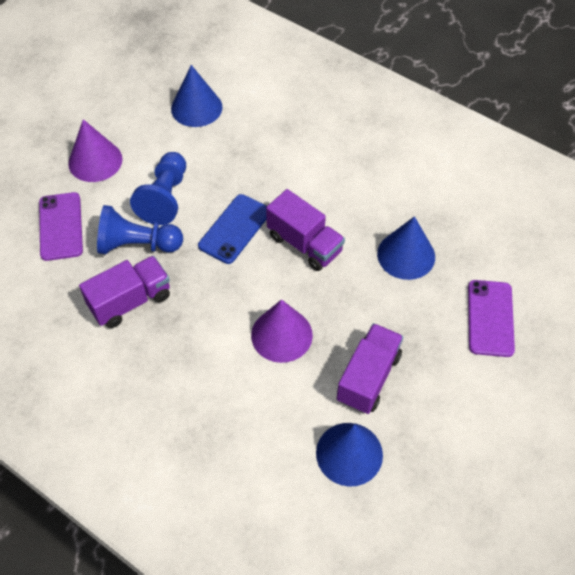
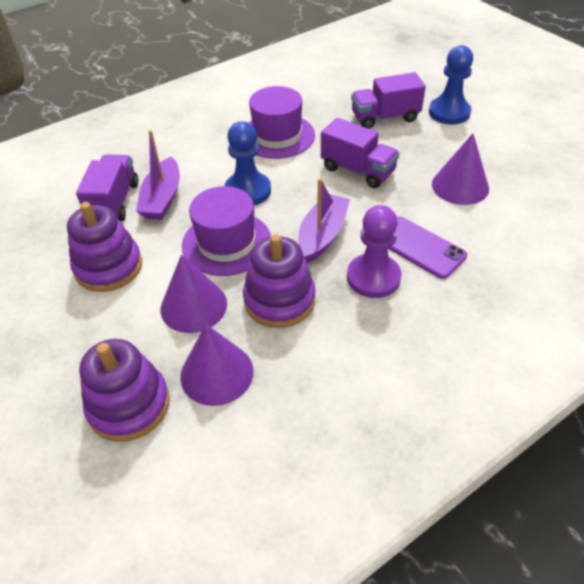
blue cone: 3 -> 0
blue phone: 1 -> 0
purple boat: 0 -> 2
purple cone: 2 -> 3
purple hat: 0 -> 2
purple pawn: 0 -> 1
purple phone: 2 -> 1
purple stacking toy: 0 -> 3

